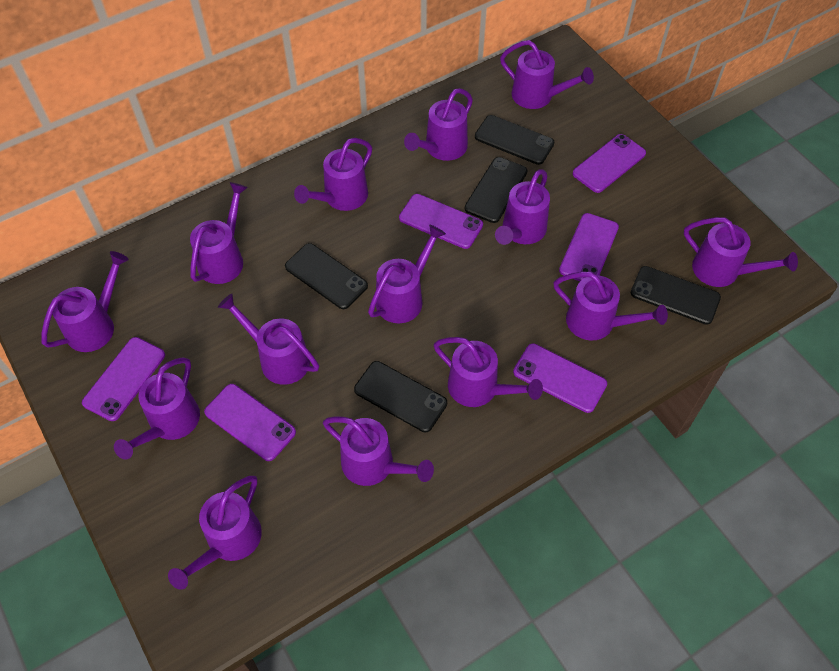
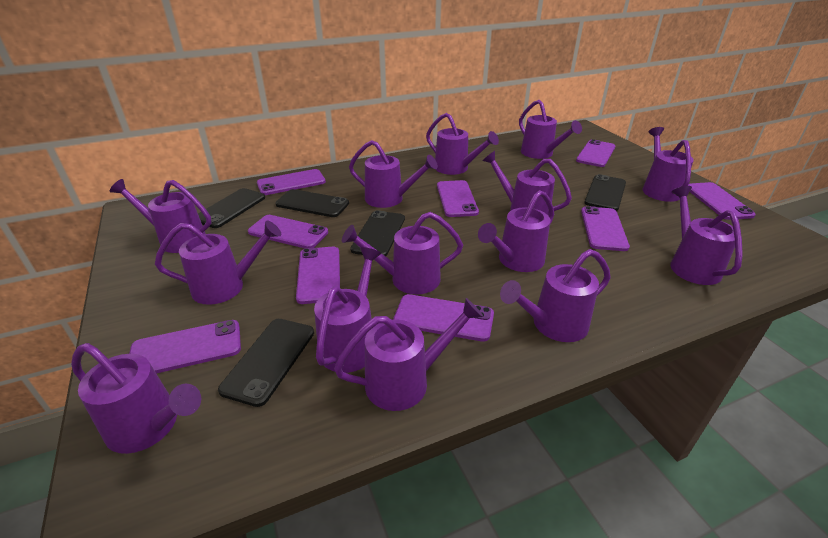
purple phone: 6 -> 9

